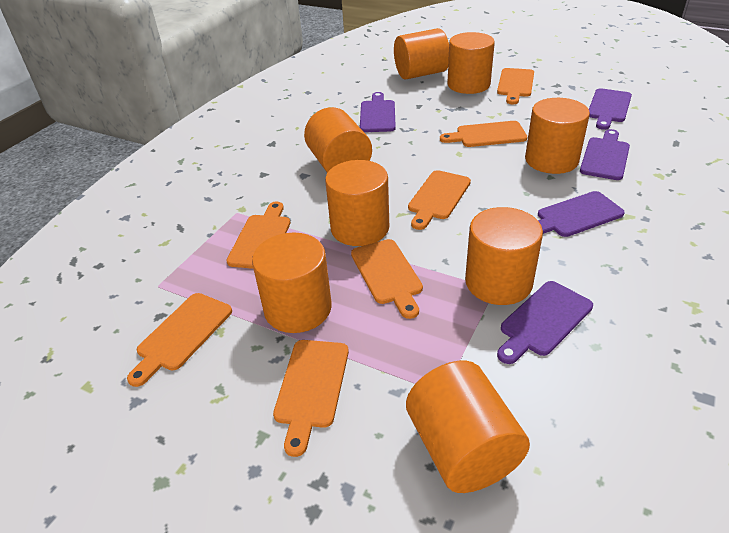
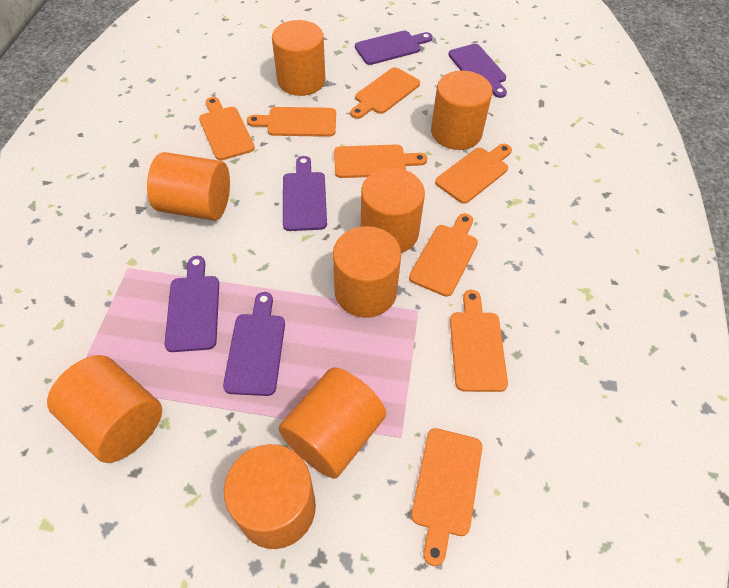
orange cutting board: 7 -> 8

